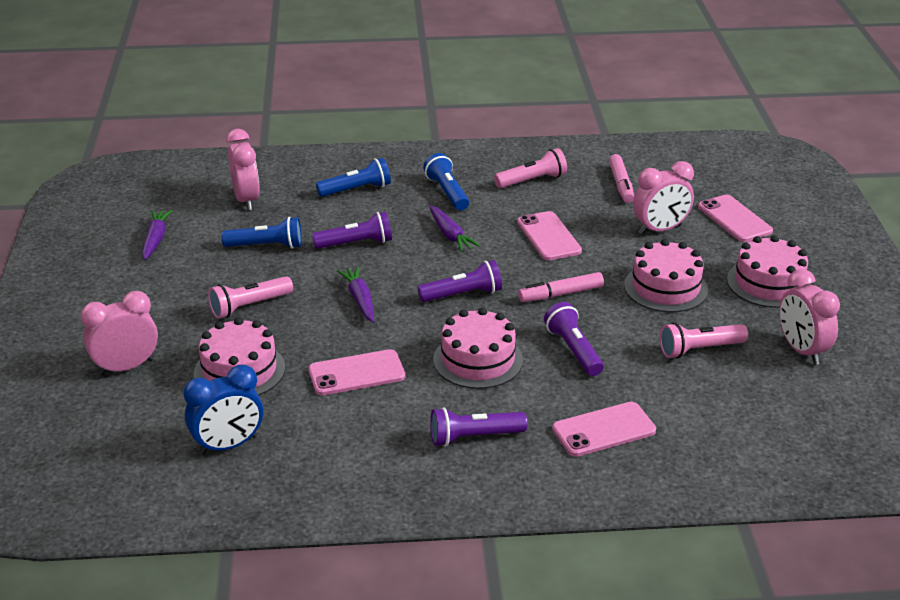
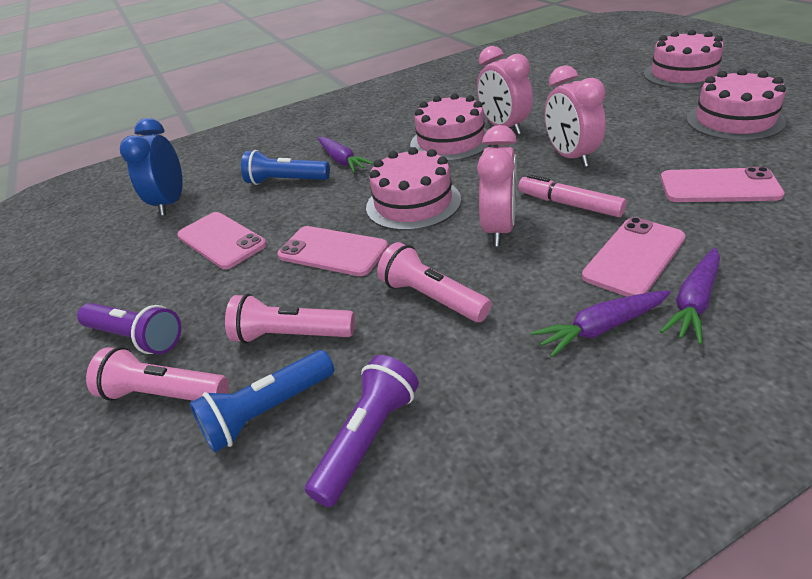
blue flashlight: 3 -> 2
pink clock: 4 -> 3
pink marker: 2 -> 1
purple flashlight: 4 -> 2

